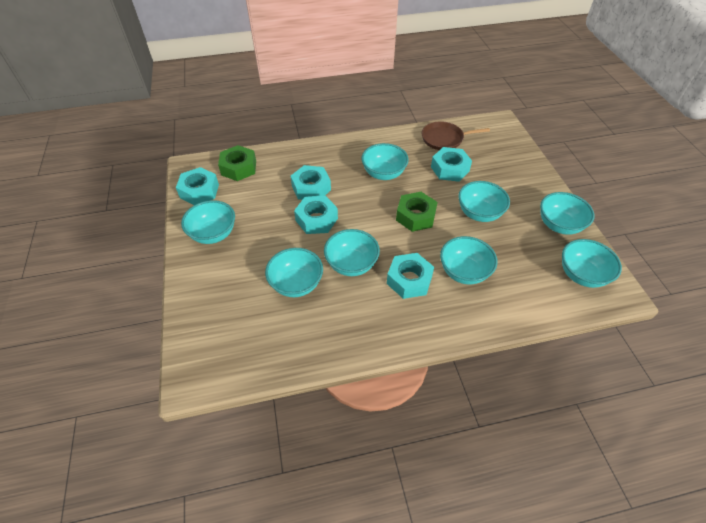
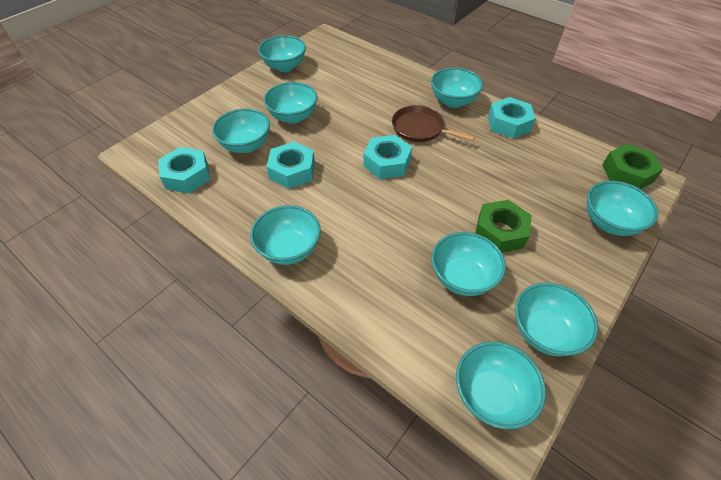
turquoise bowl: 8 -> 9
turquoise nut: 5 -> 4

